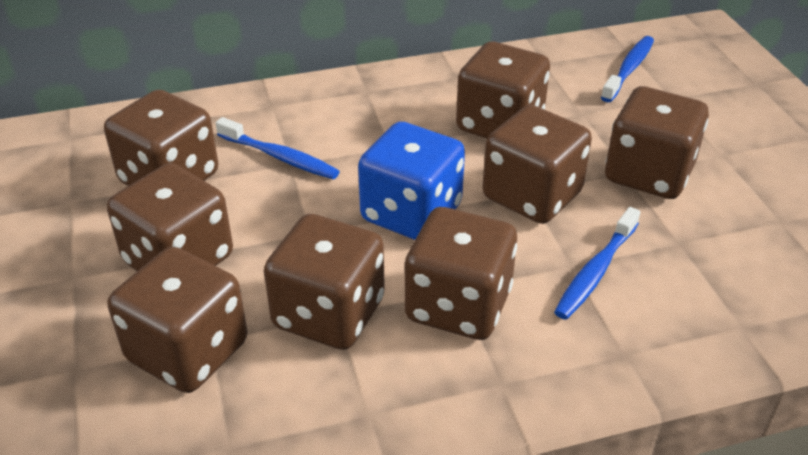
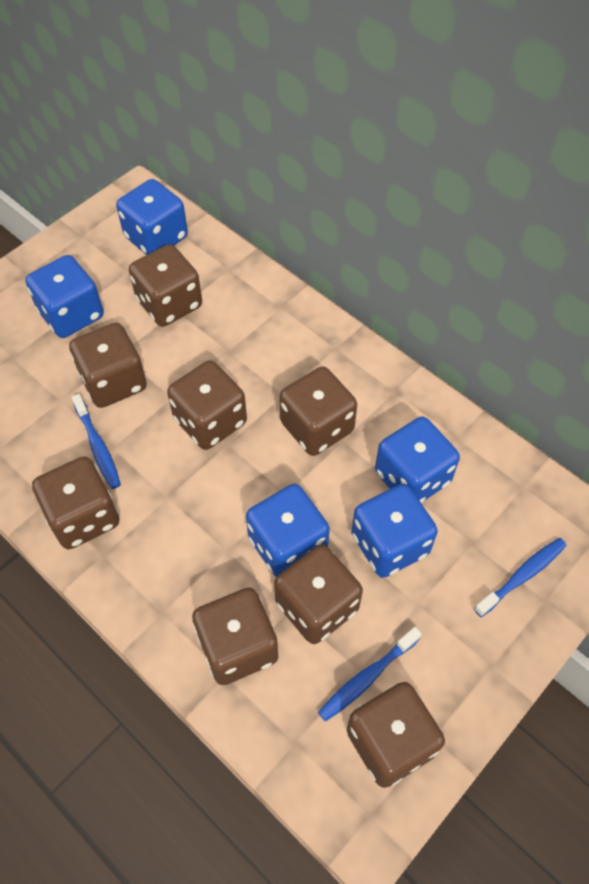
blue dice: 1 -> 5

